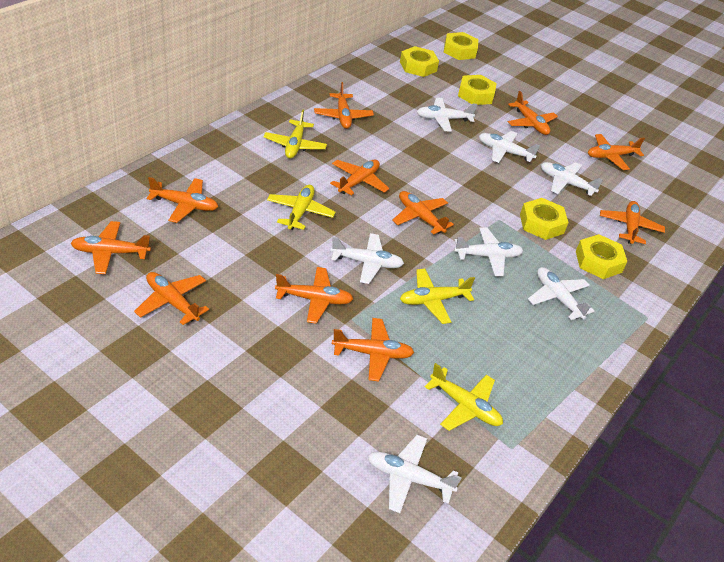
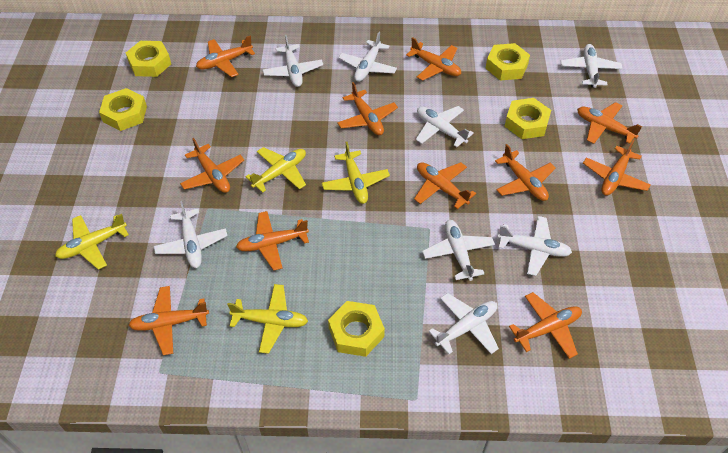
white plane: 7 -> 8

